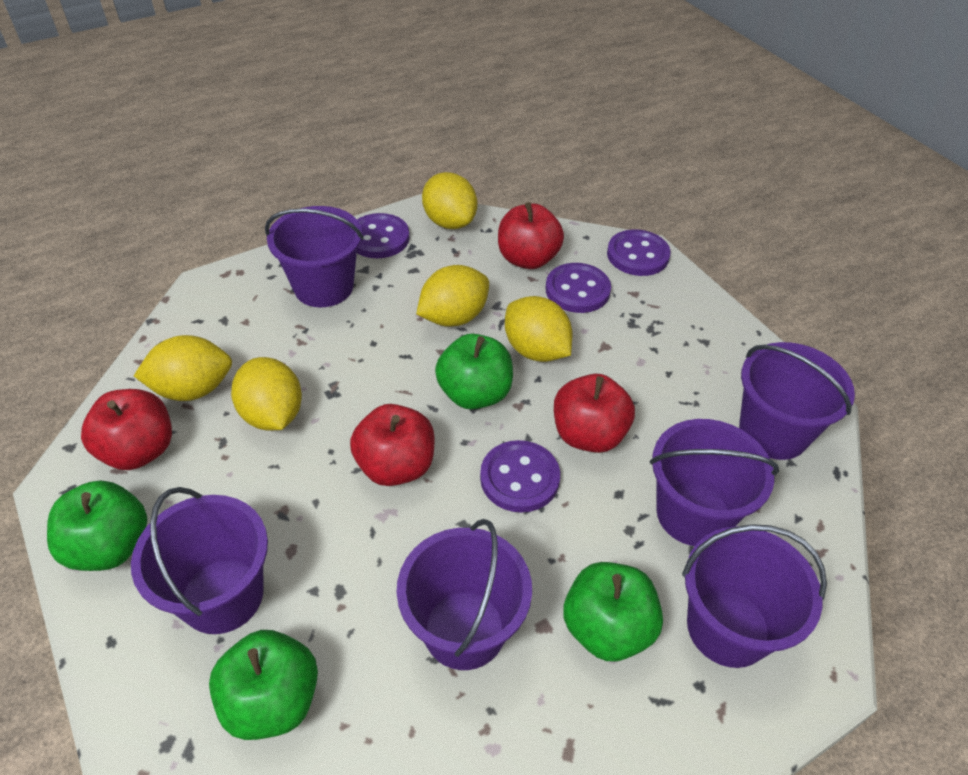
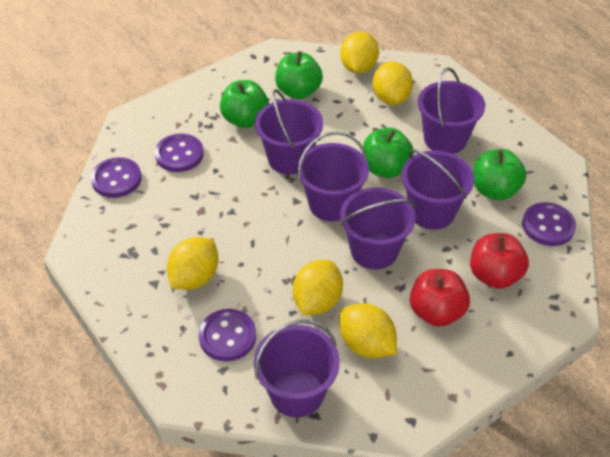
red apple: 4 -> 2

